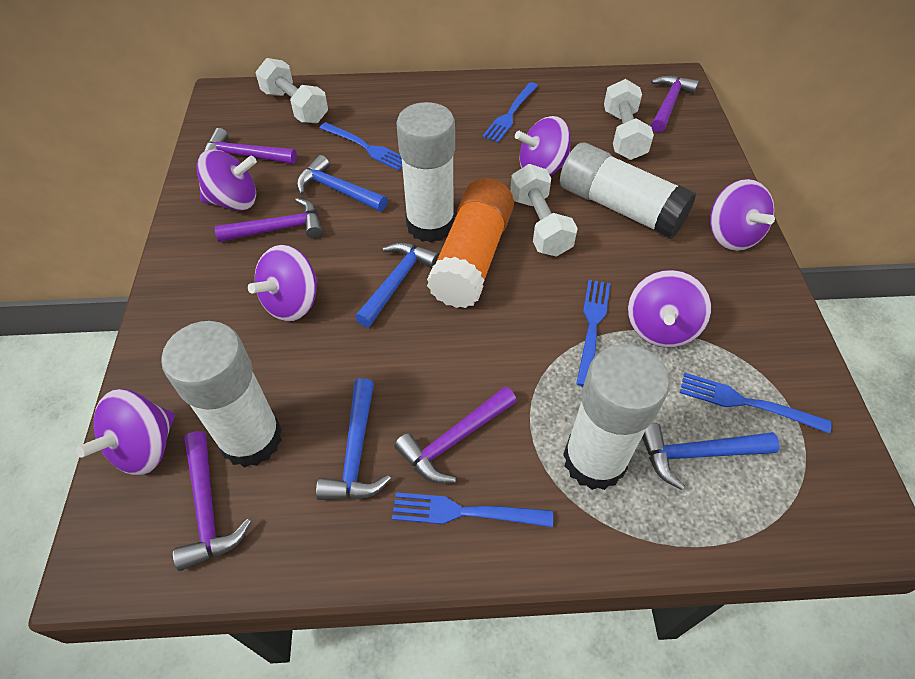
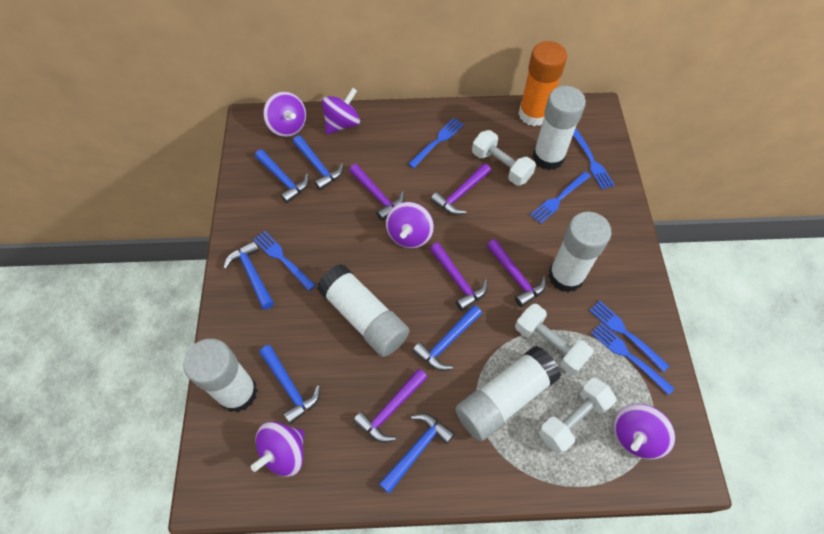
blue fork: 5 -> 6
blue hammer: 4 -> 6
purple spinning top: 6 -> 5
white glue stick: 4 -> 5

